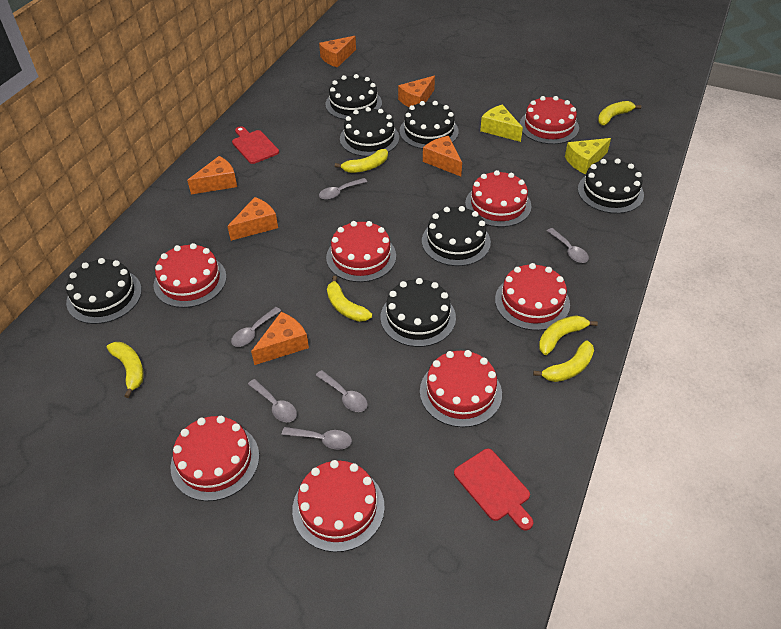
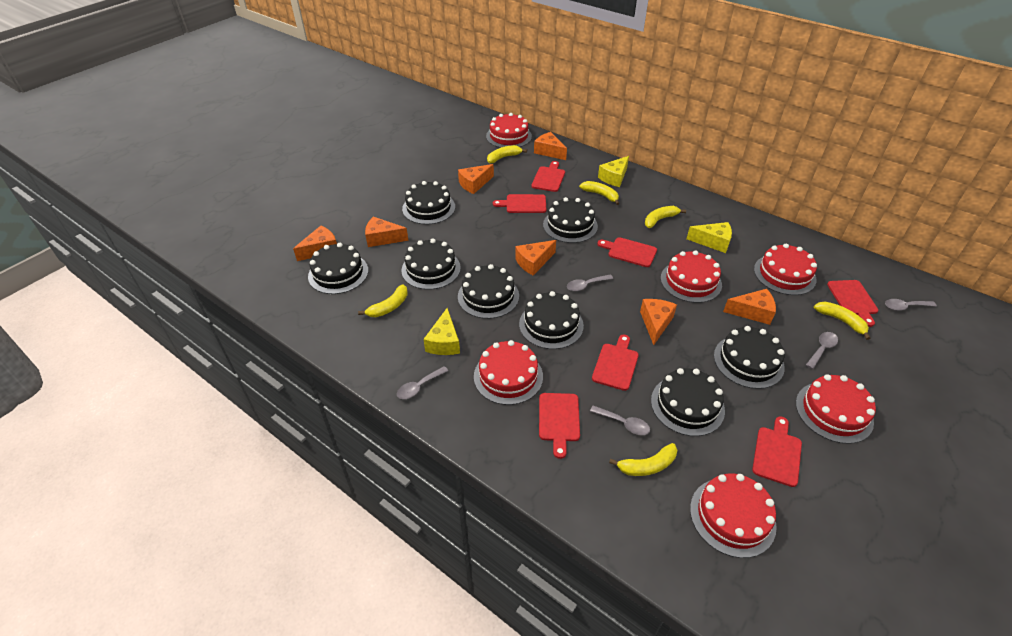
black cake: 7 -> 8
grey spoon: 6 -> 5
orange cheese: 6 -> 7
red cake: 8 -> 6
red cutting board: 2 -> 7
yellow cheese: 2 -> 3

